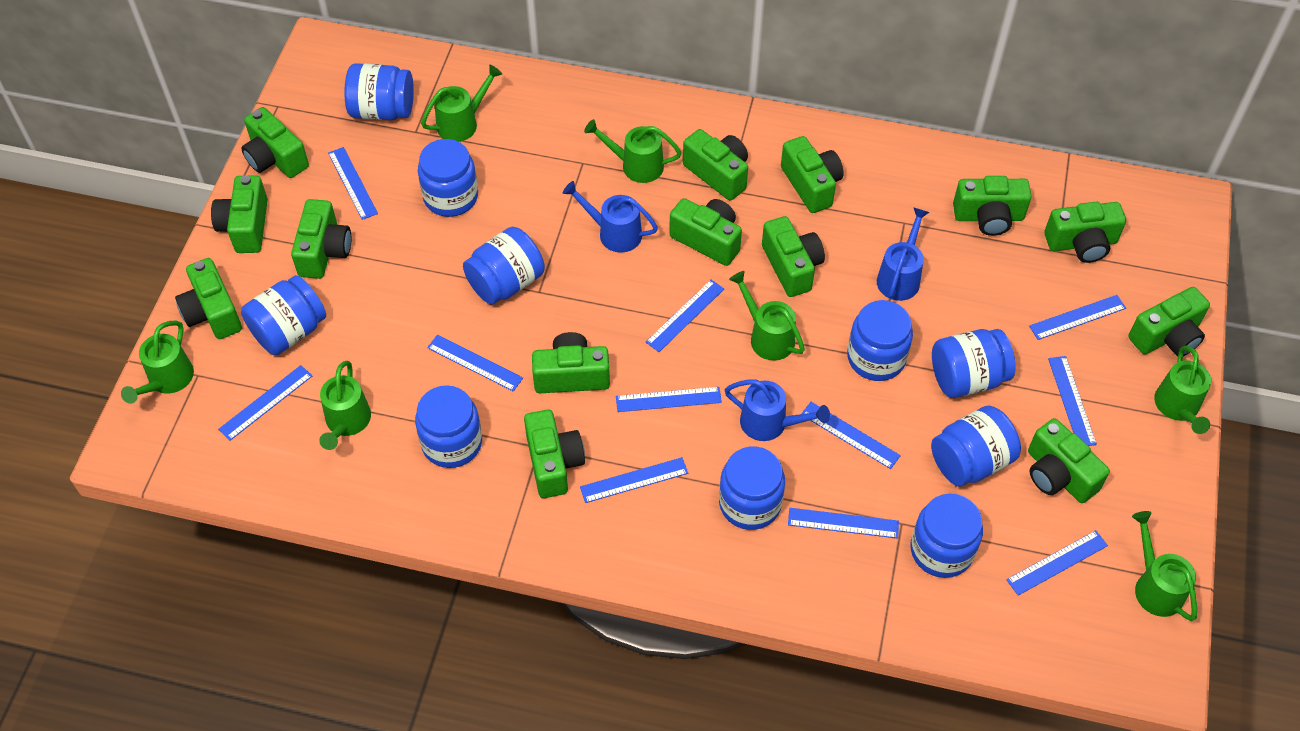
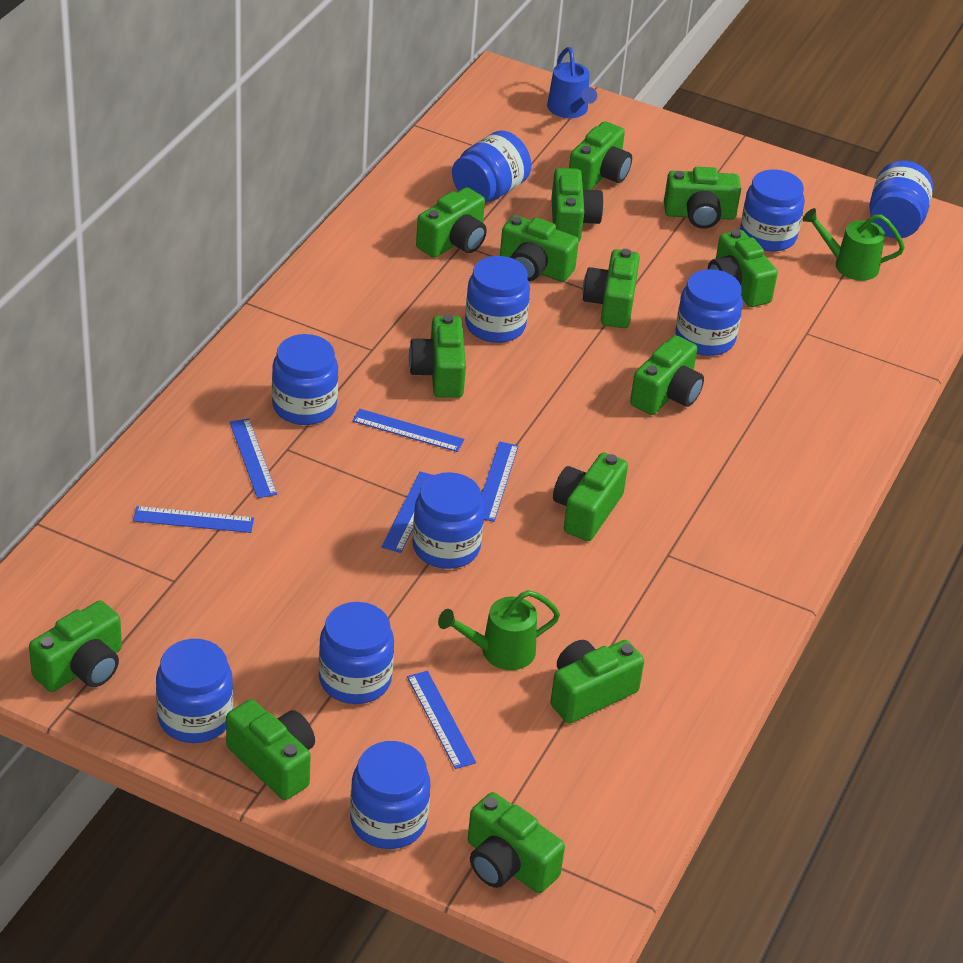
blue ruler: 11 -> 6
blue watering can: 3 -> 1
green watering can: 7 -> 2

